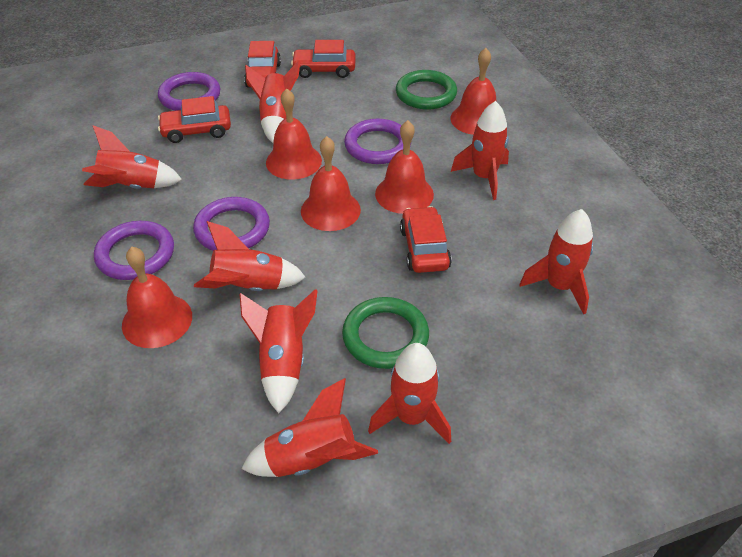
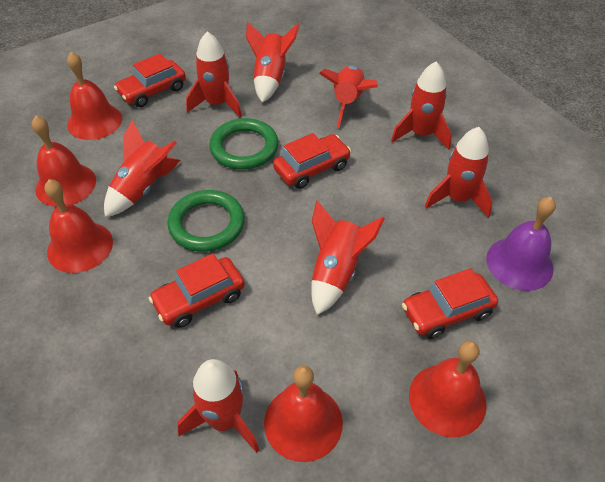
purple bell: 0 -> 1
purple ring: 4 -> 0

